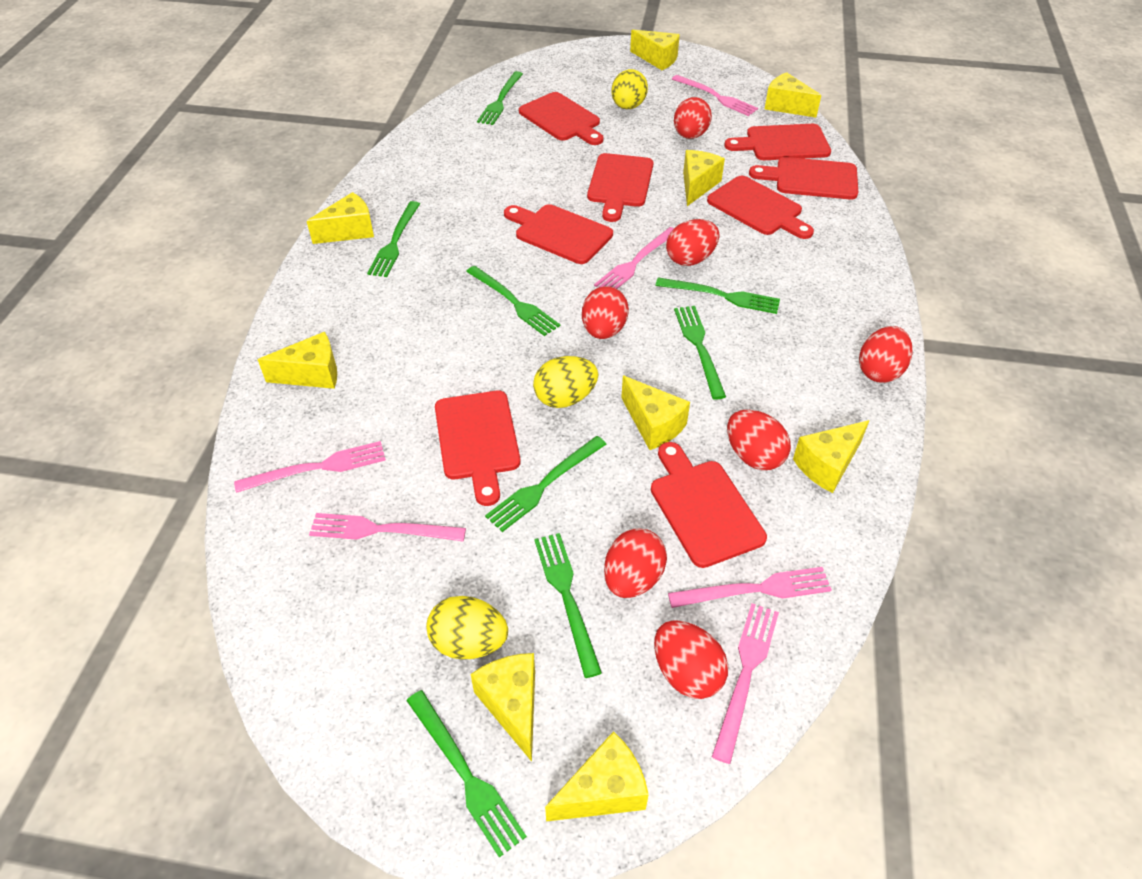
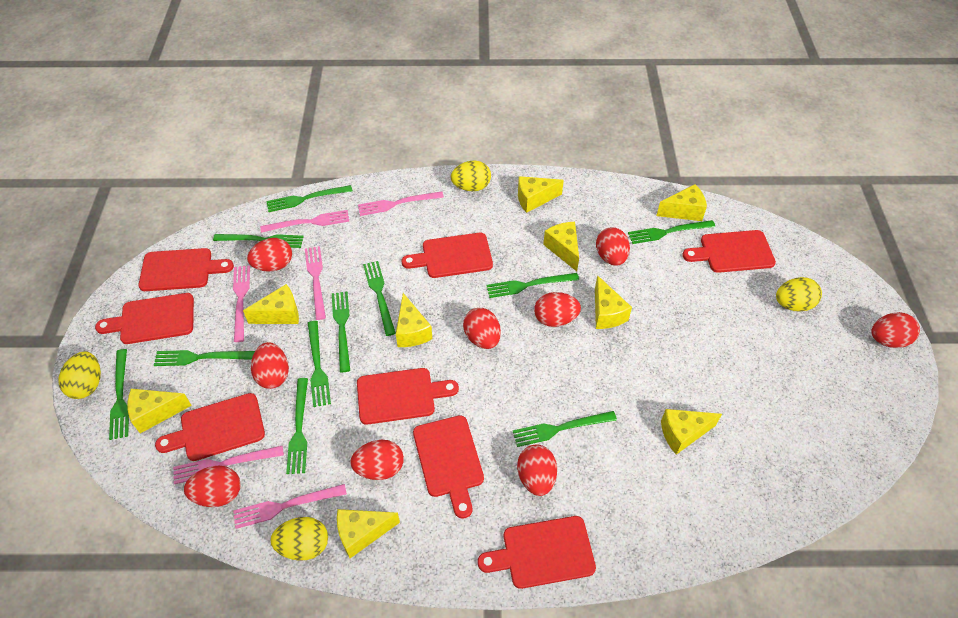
green fork: 8 -> 11
red egg: 7 -> 9
yellow egg: 3 -> 4

